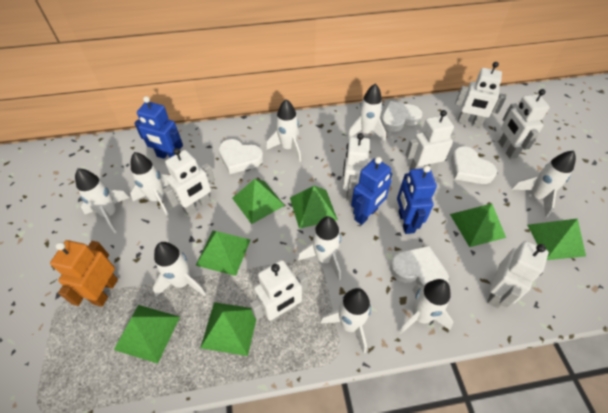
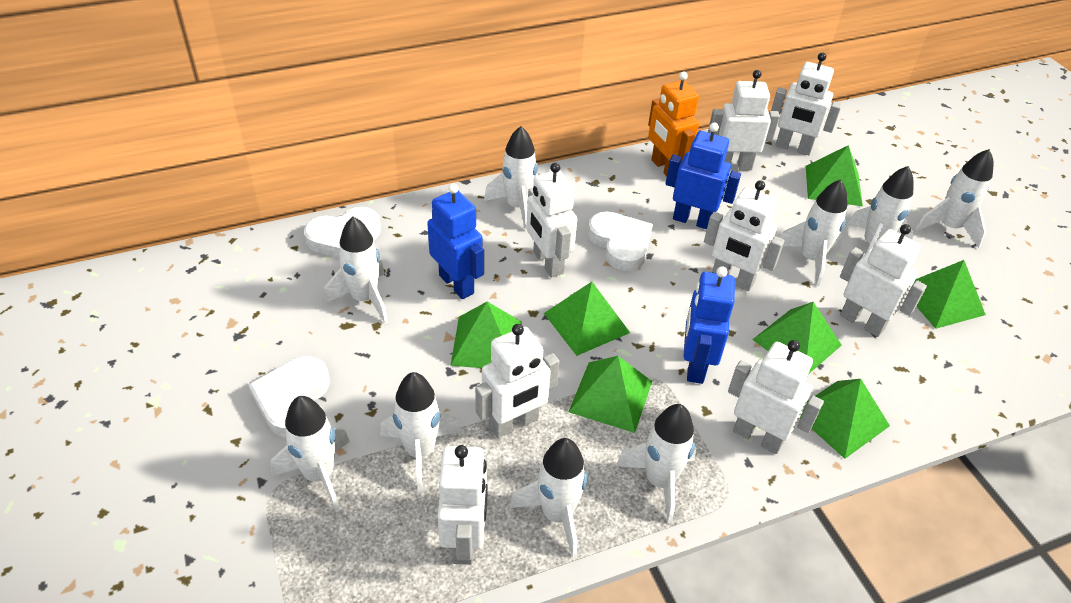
white heart: 4 -> 3
white robot: 7 -> 8

